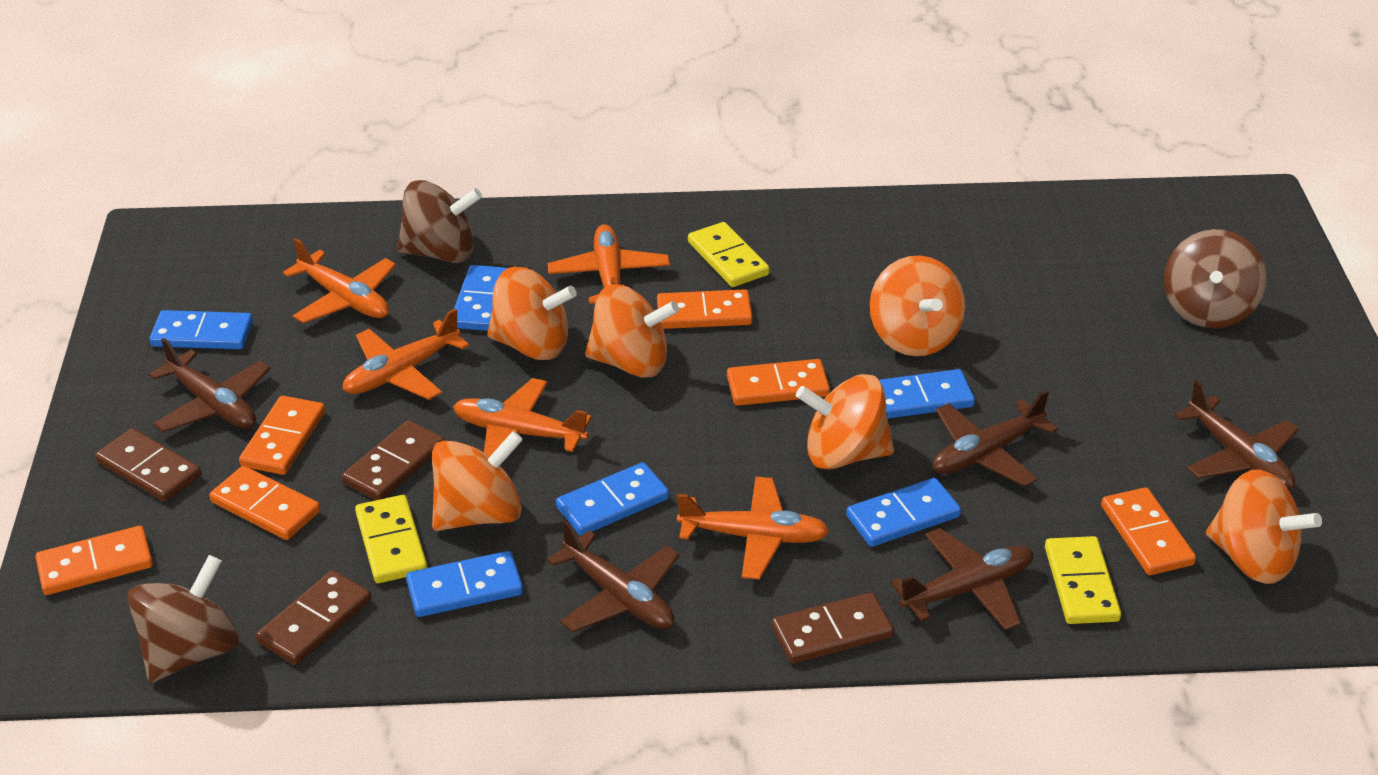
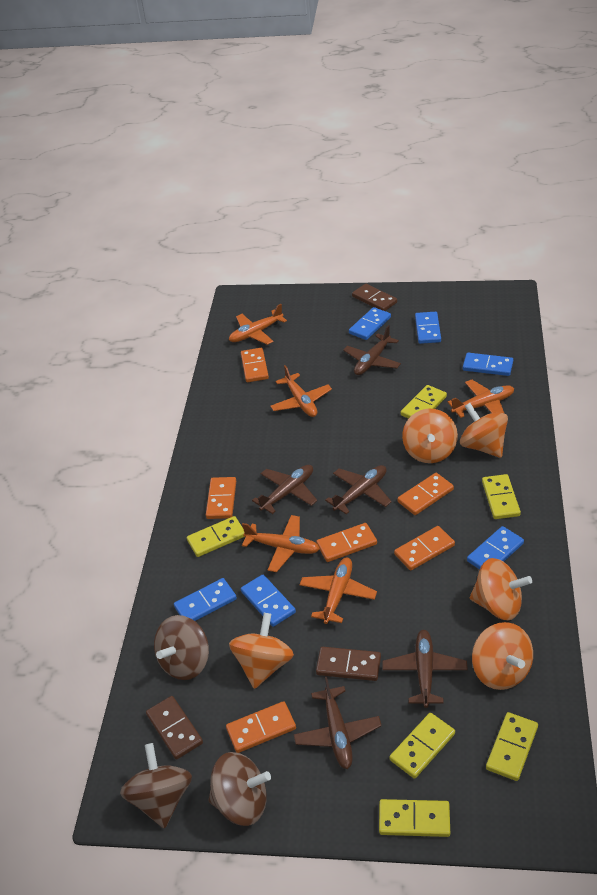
brown domino: 4 -> 3
orange spinning top: 6 -> 5
yellow domino: 3 -> 6

